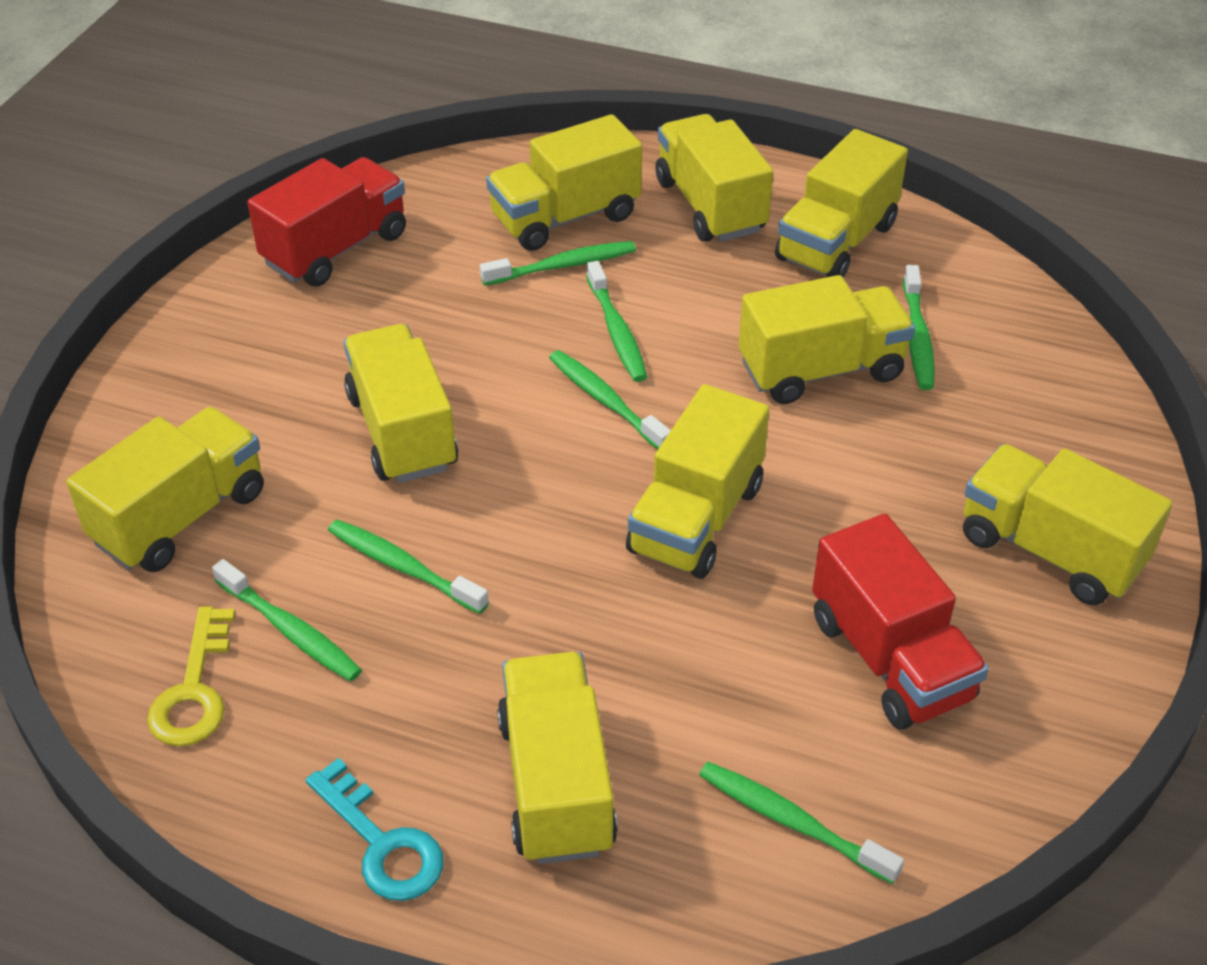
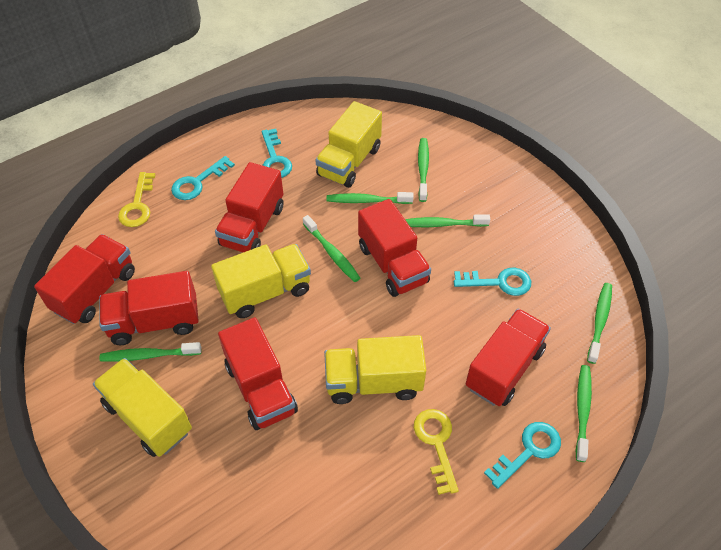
red truck: 2 -> 6
turquoise key: 1 -> 4
yellow key: 1 -> 2
yellow truck: 9 -> 4

